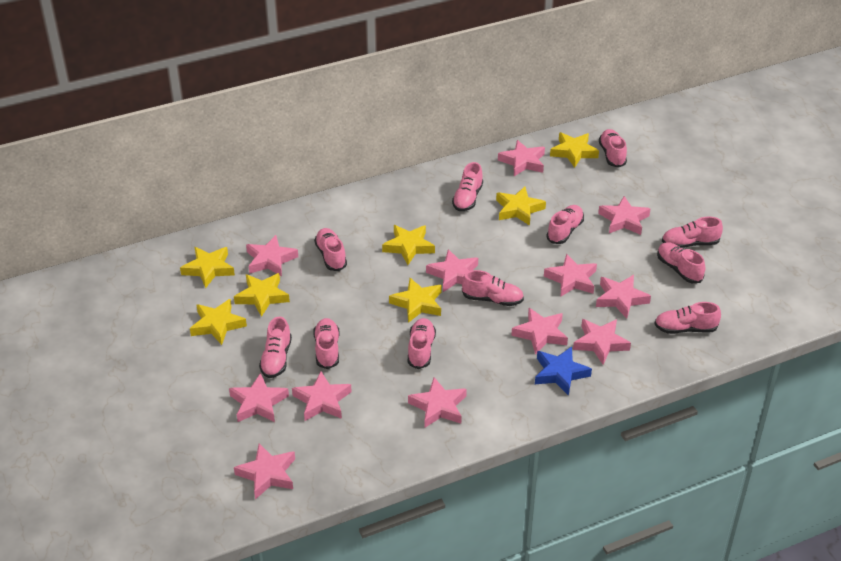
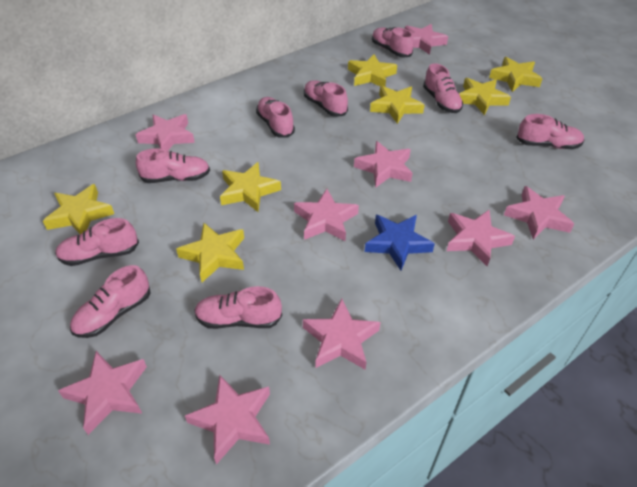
pink shoe: 11 -> 9
pink star: 12 -> 9

